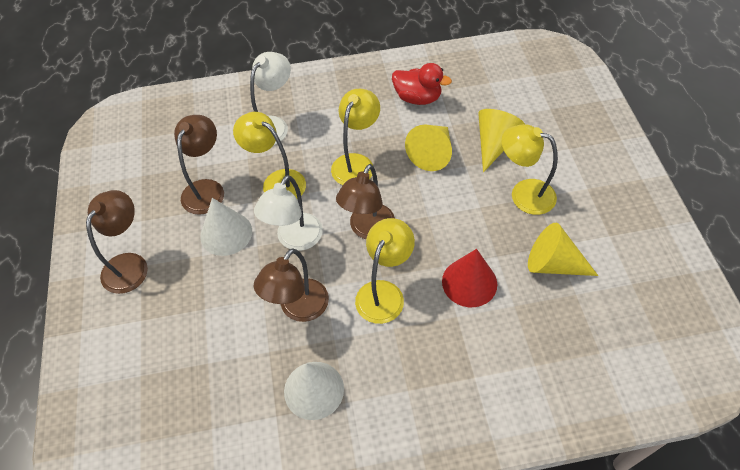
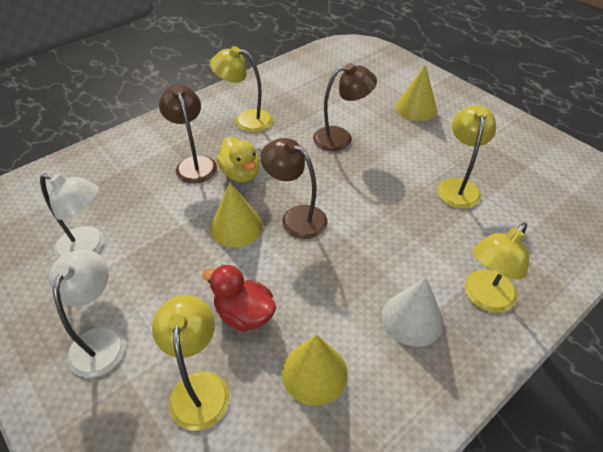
brown lamp: 4 -> 3
red cone: 1 -> 0
white cone: 2 -> 1
yellow duck: 0 -> 1

